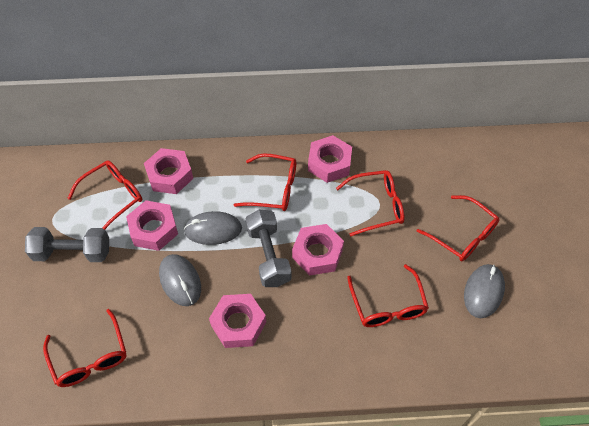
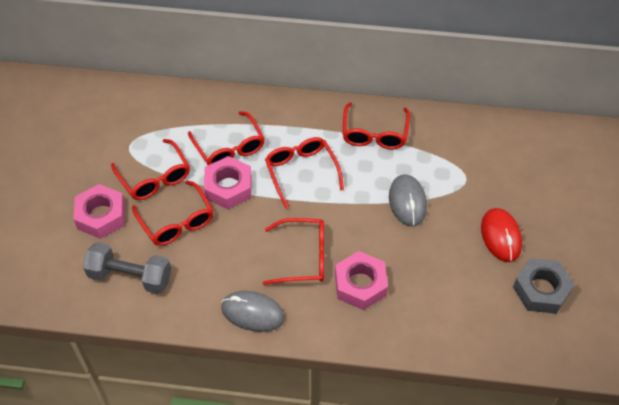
grey dumbbell: 2 -> 1
grey mouse: 3 -> 2
grey nut: 0 -> 1
pink nut: 5 -> 3
red mouse: 0 -> 1

